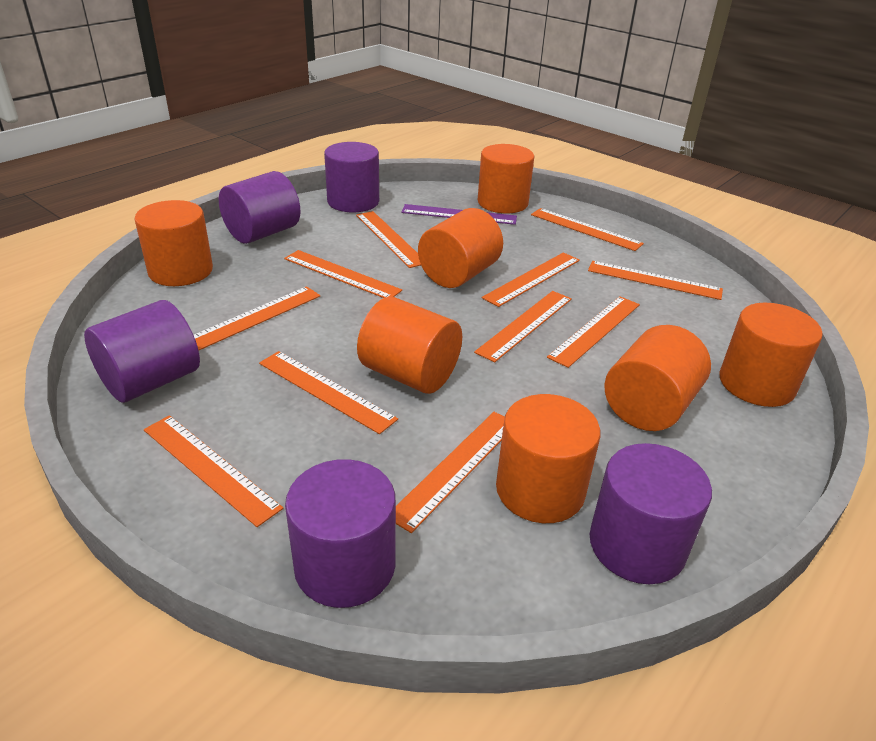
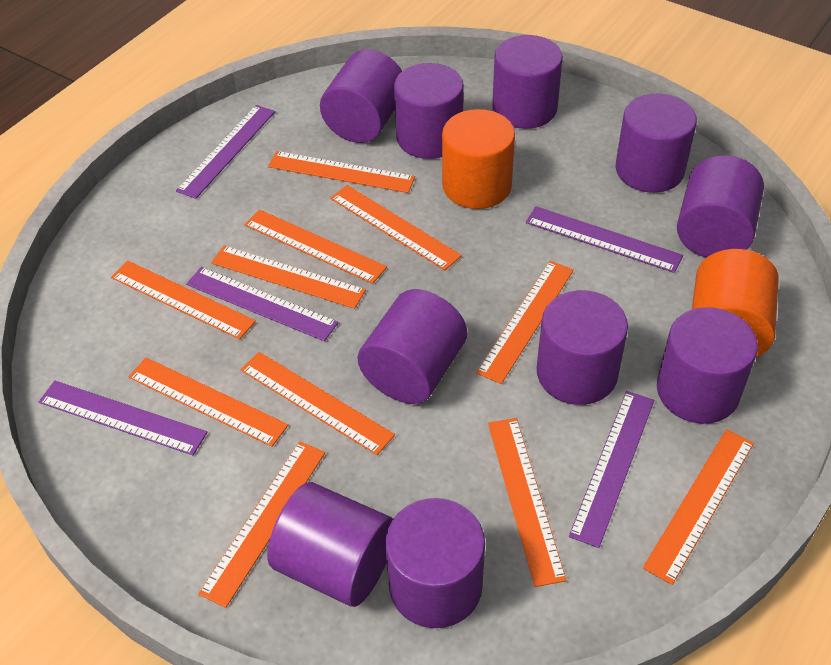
orange cylinder: 7 -> 2
purple cylinder: 5 -> 10
purple ruler: 1 -> 5

